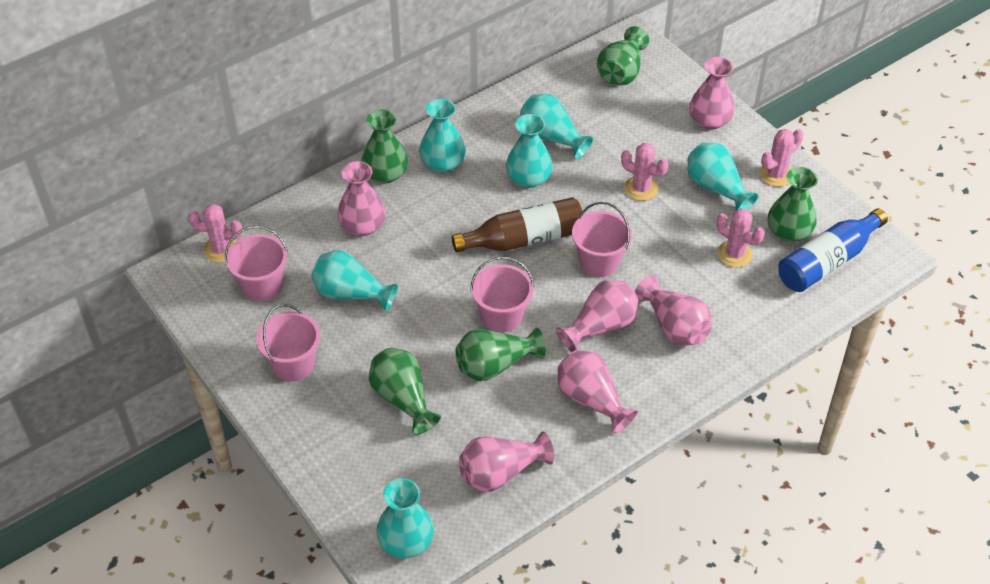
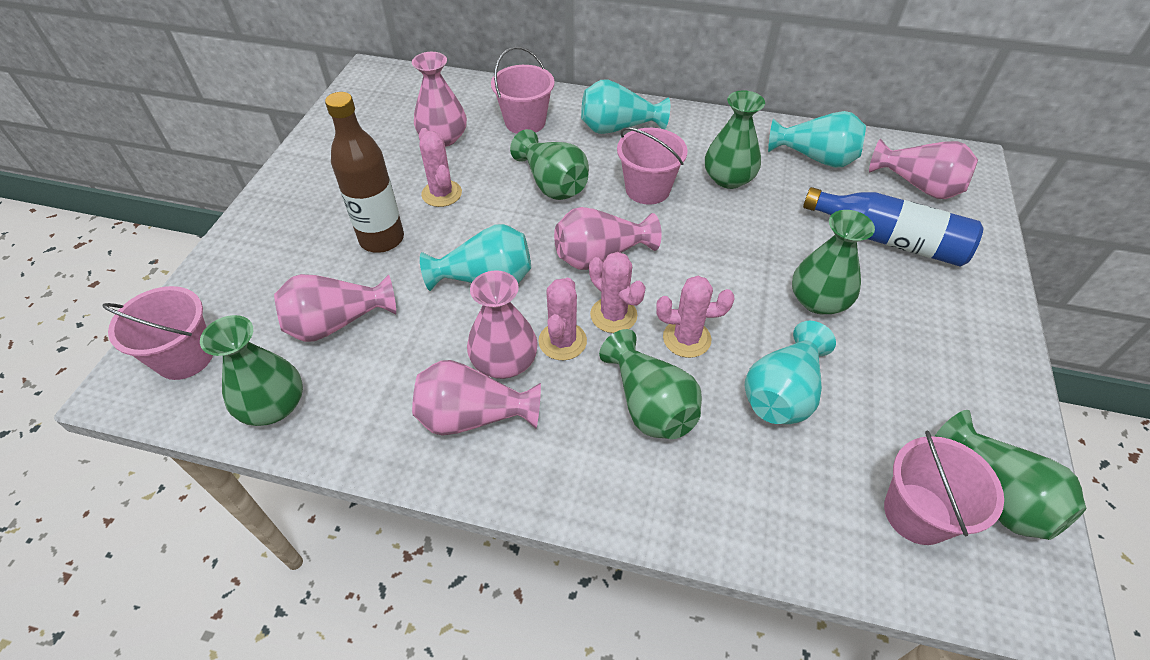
green vase: 5 -> 6
turquoise vase: 6 -> 4

